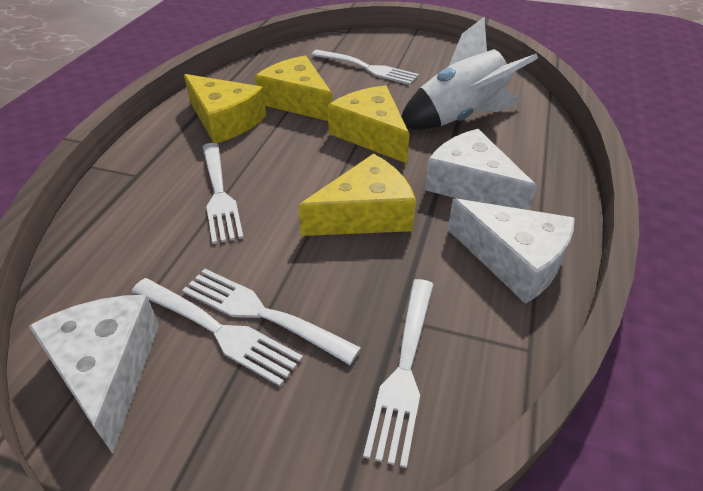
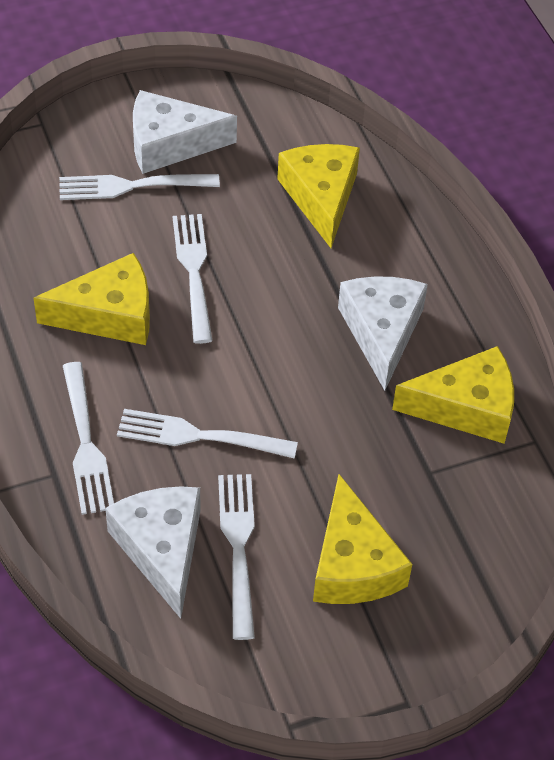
white rocket: 1 -> 0

